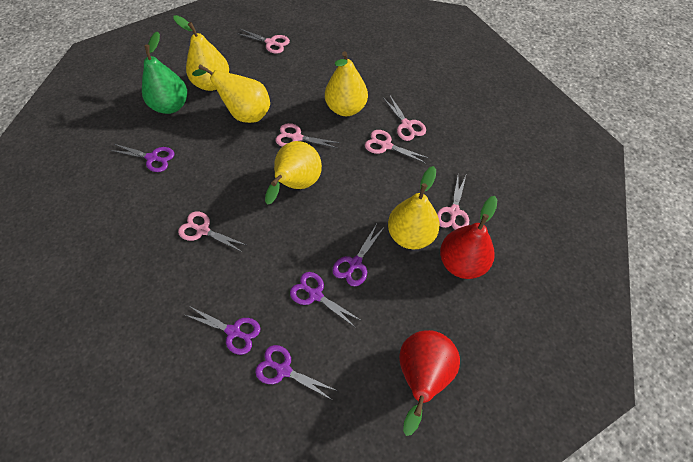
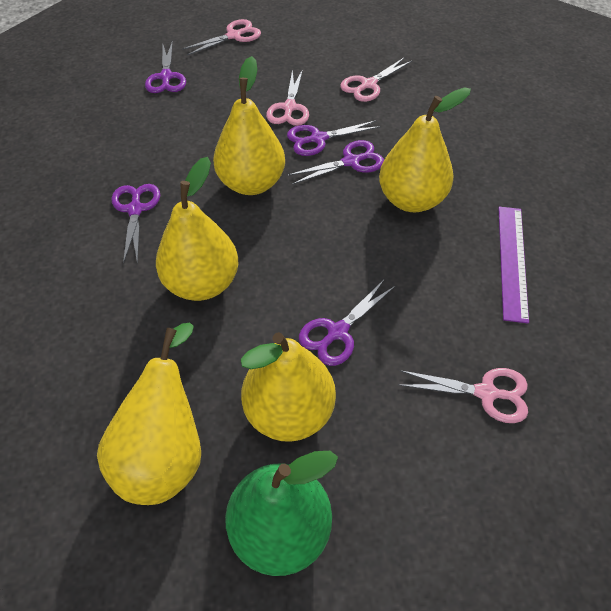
pink scissors: 6 -> 4
purple ruler: 0 -> 1
red pear: 2 -> 0

